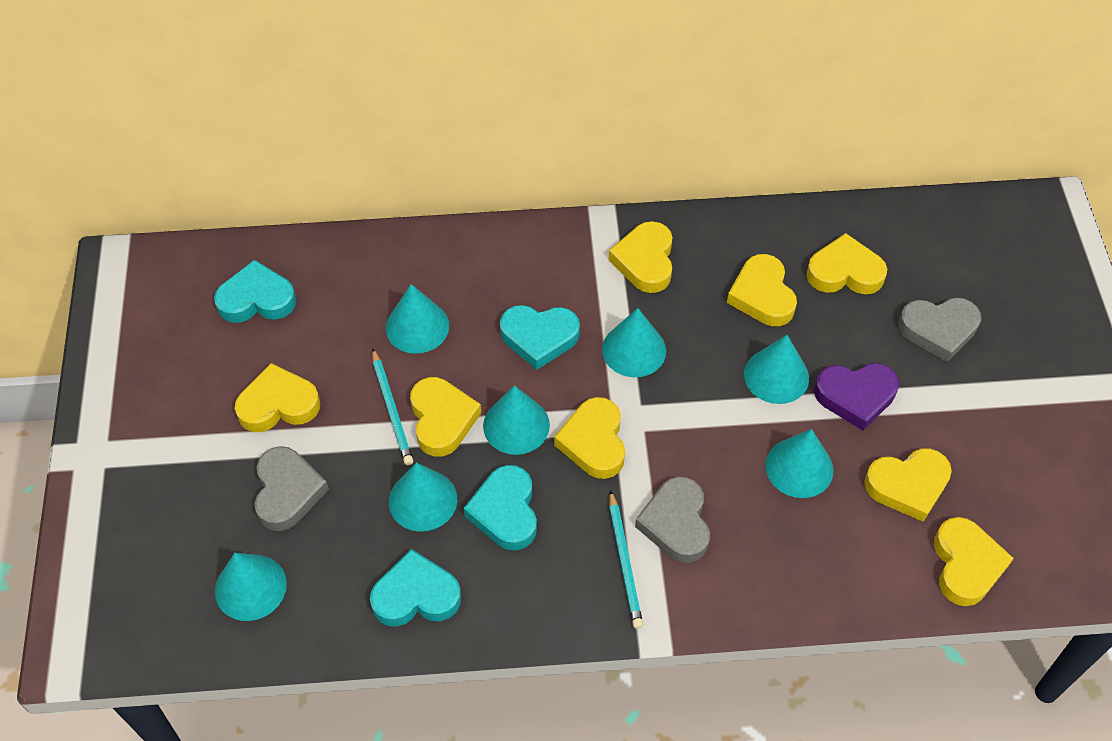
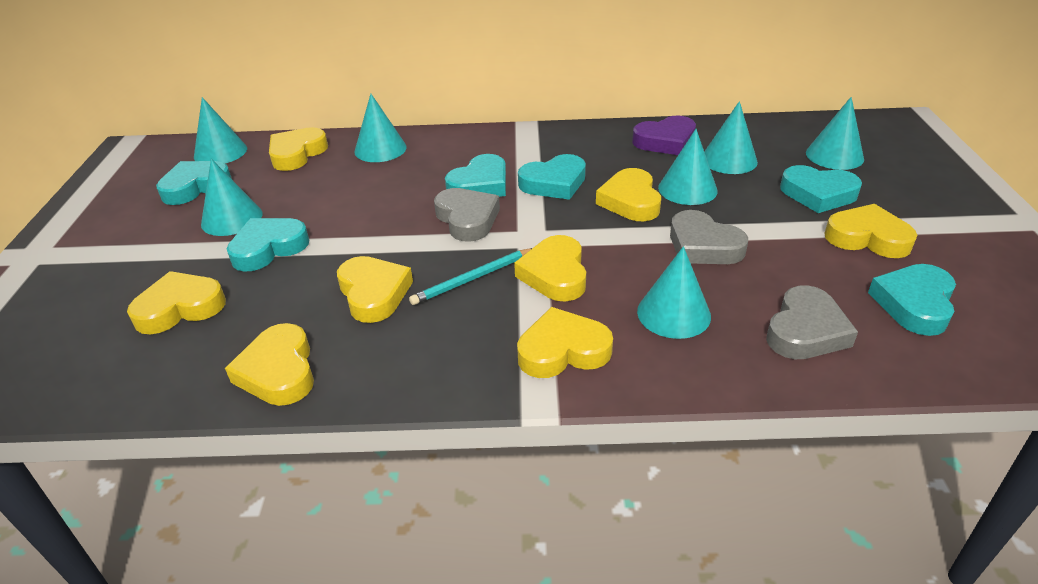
turquoise heart: 4 -> 6
turquoise pencil: 2 -> 1

